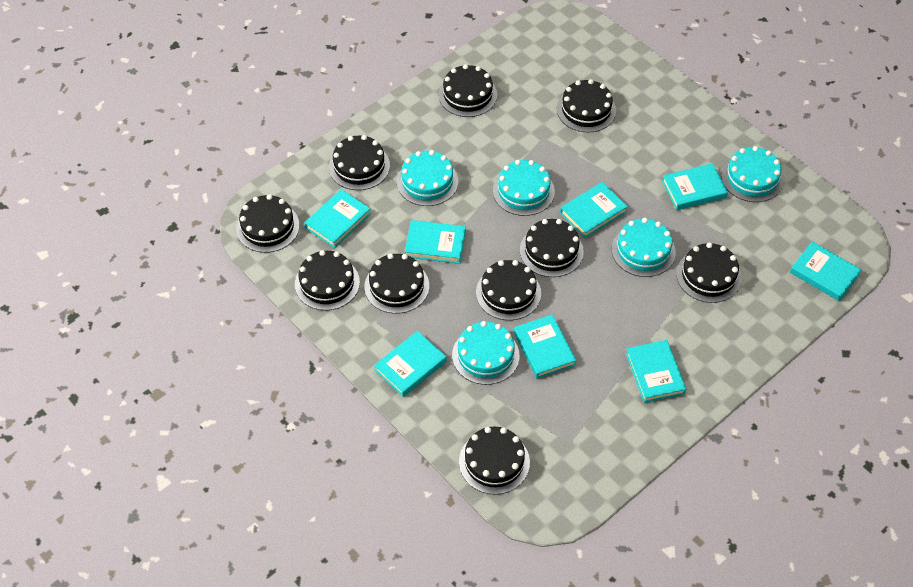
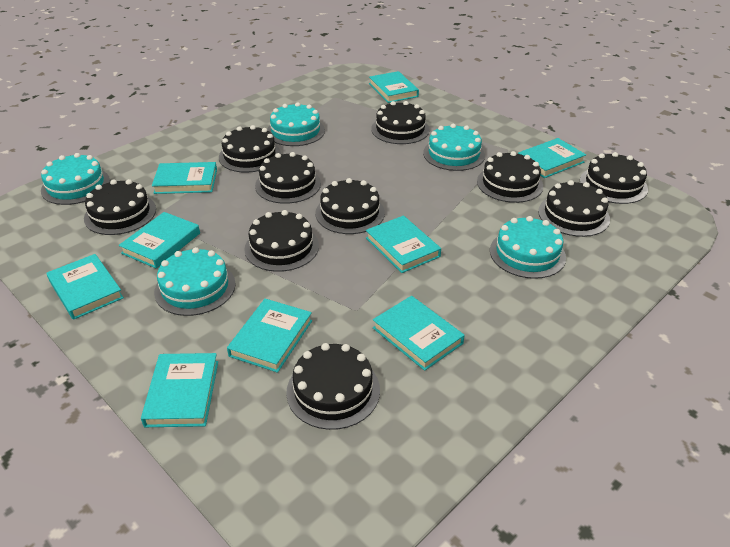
turquoise book: 8 -> 9

